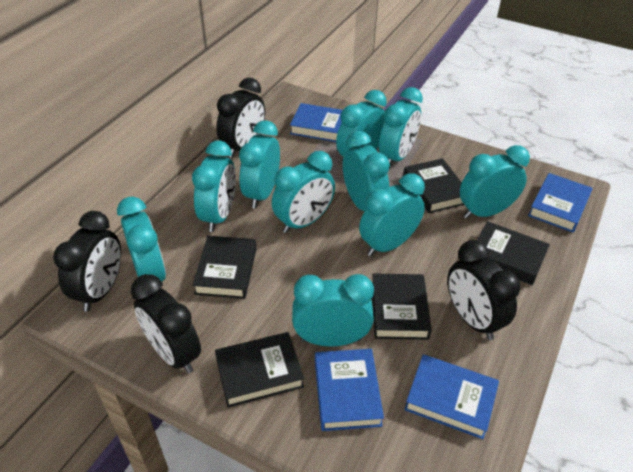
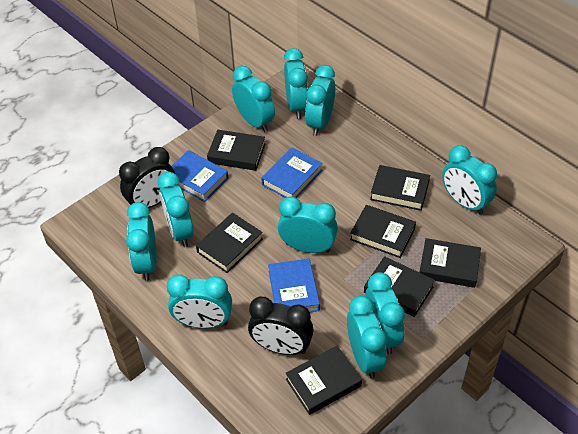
black book: 5 -> 7
black clock: 4 -> 2
blue book: 4 -> 3

